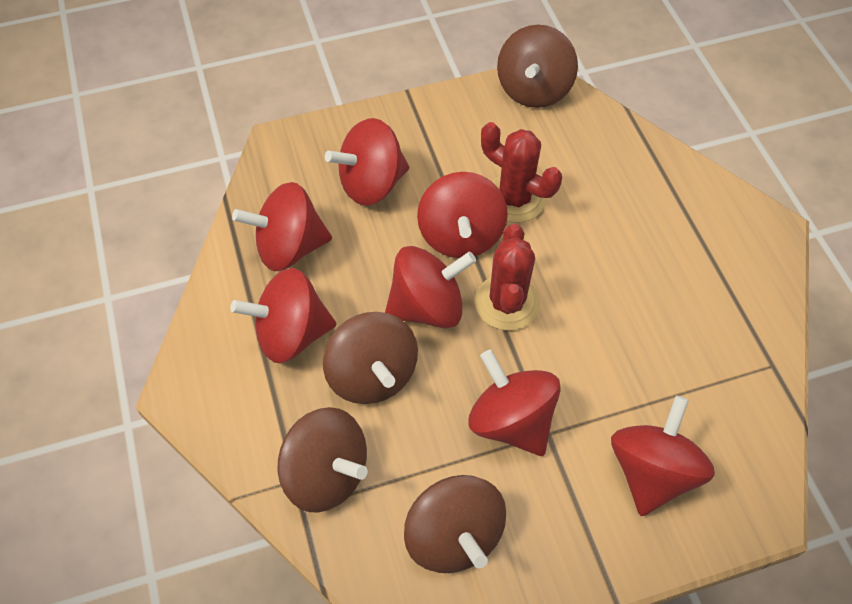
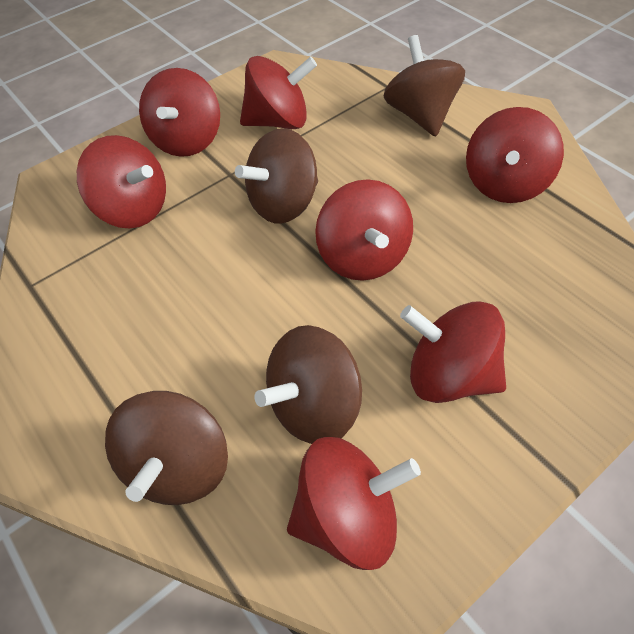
red cactus: 2 -> 0

